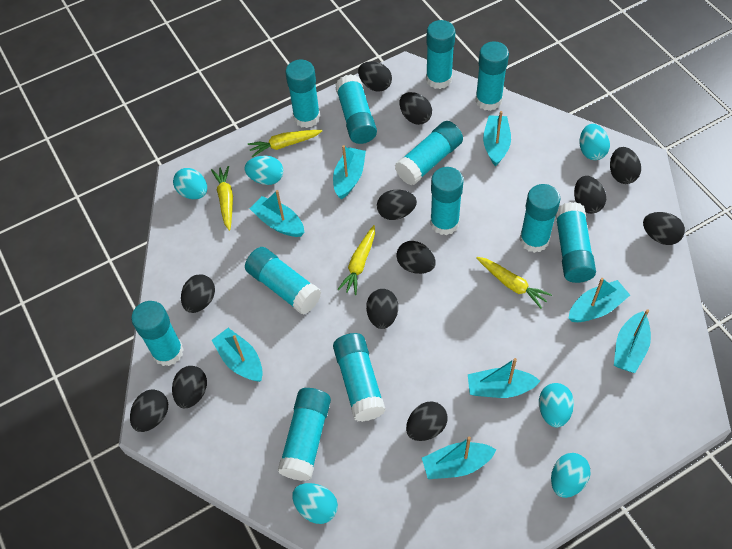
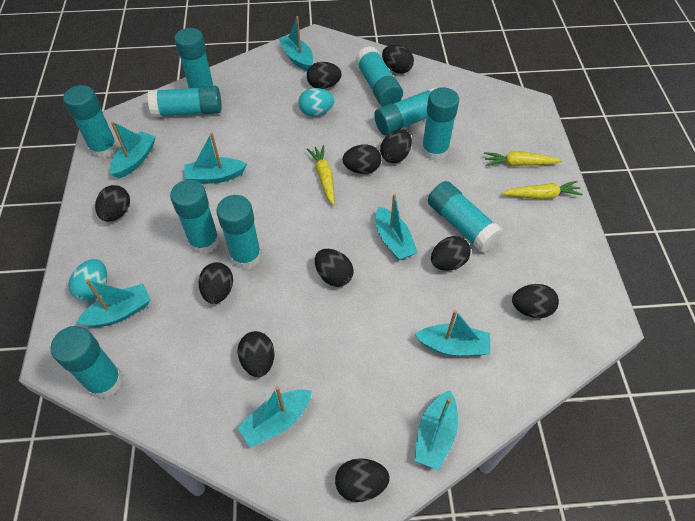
black egg: 12 -> 11
turquoise egg: 6 -> 2
turquoise glue stick: 12 -> 10
yellow carrot: 4 -> 3

